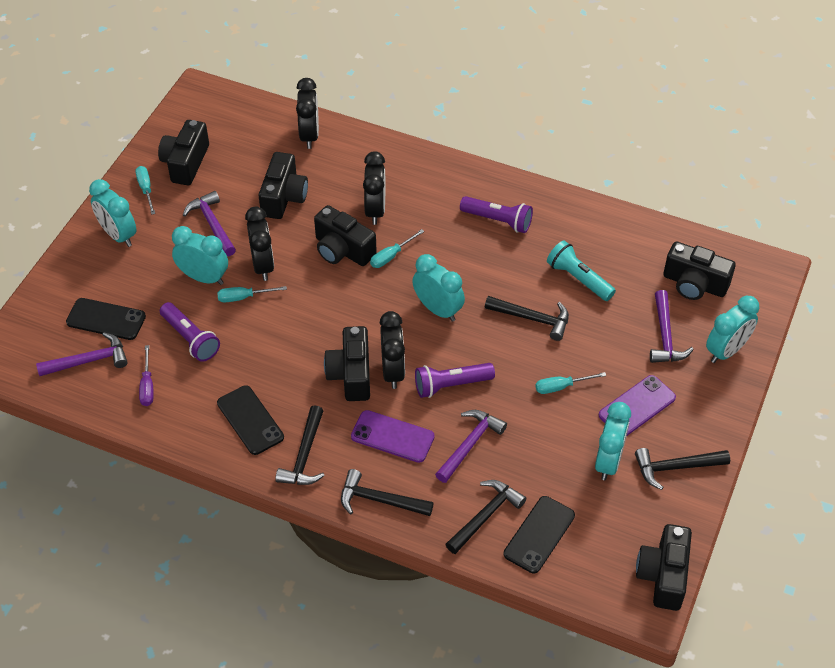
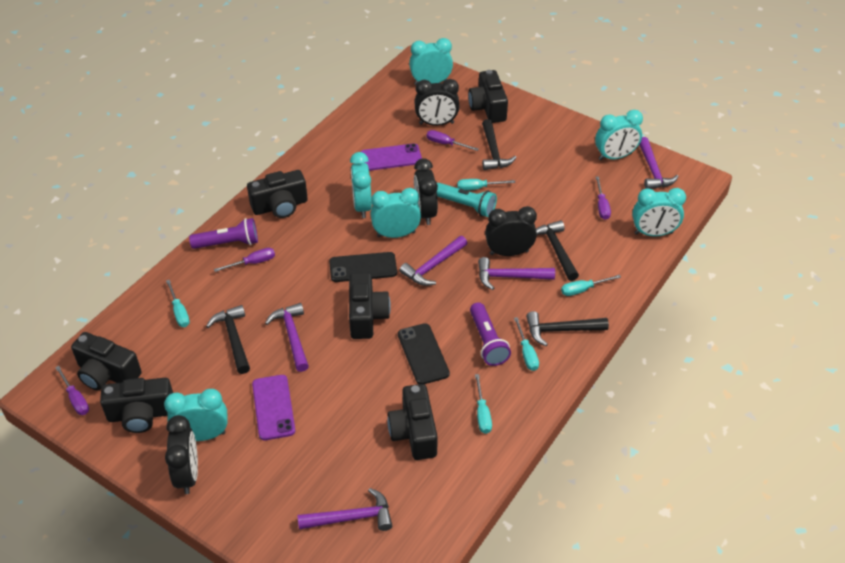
black hammer: 5 -> 4
black phone: 3 -> 2
purple flashlight: 3 -> 2
purple hammer: 4 -> 5
purple screwdriver: 1 -> 4
turquoise clock: 5 -> 6
turquoise screwdriver: 4 -> 5

